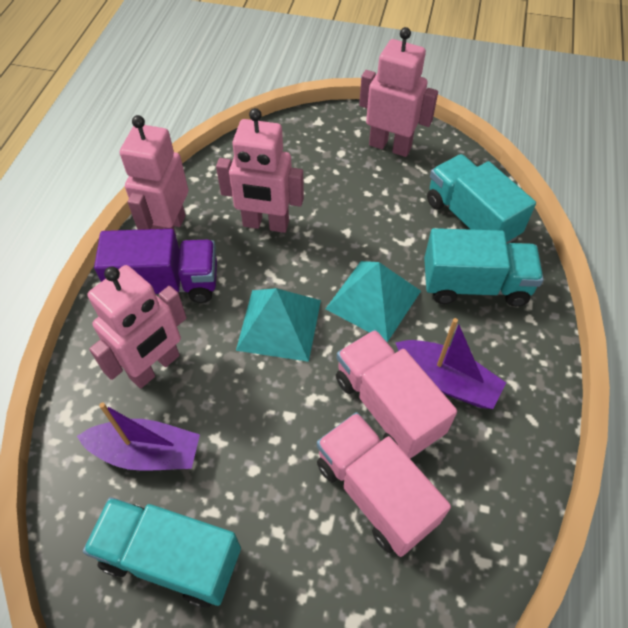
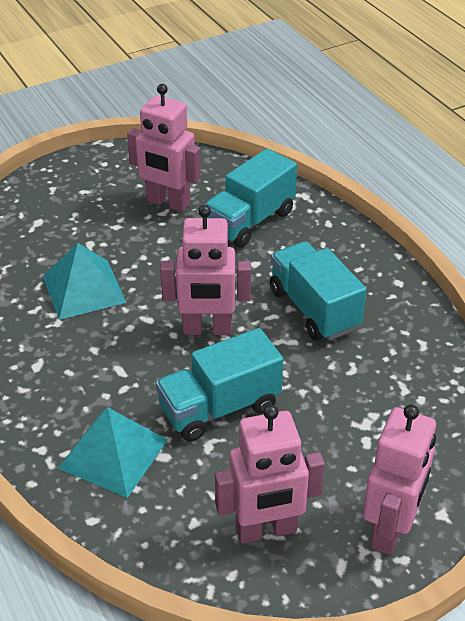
pink truck: 2 -> 0
purple boat: 2 -> 0
purple truck: 1 -> 0

